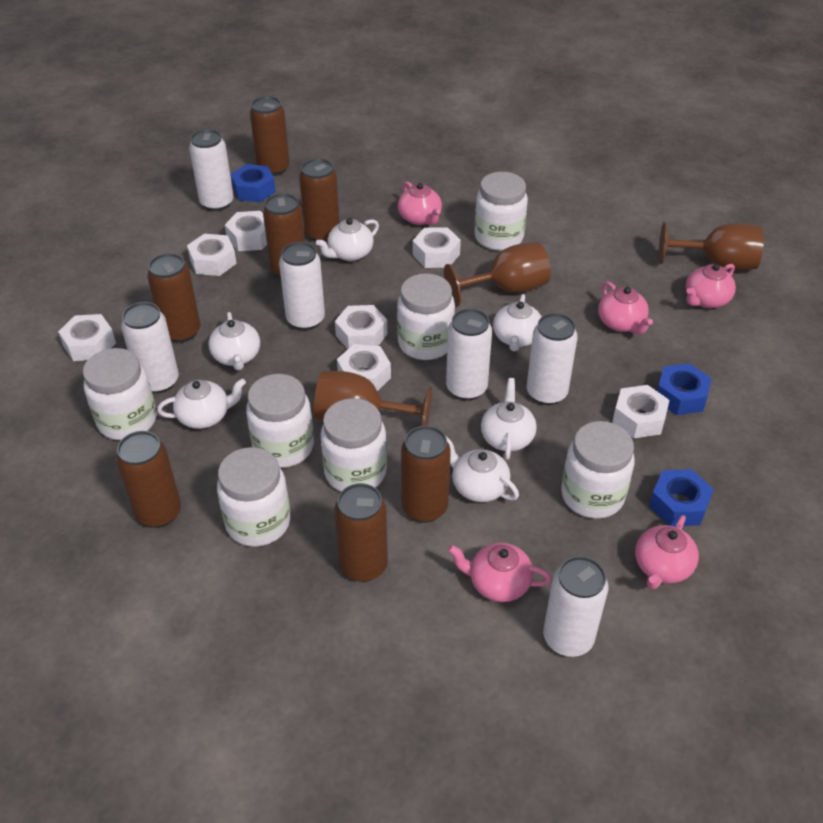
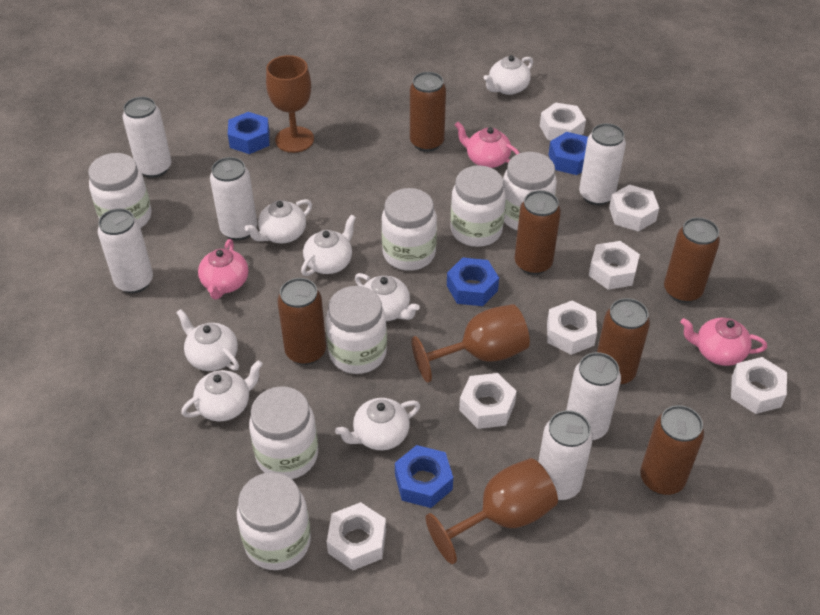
blue nut: 3 -> 4
brown can: 7 -> 6
pink teapot: 5 -> 3
white teapot: 6 -> 7

